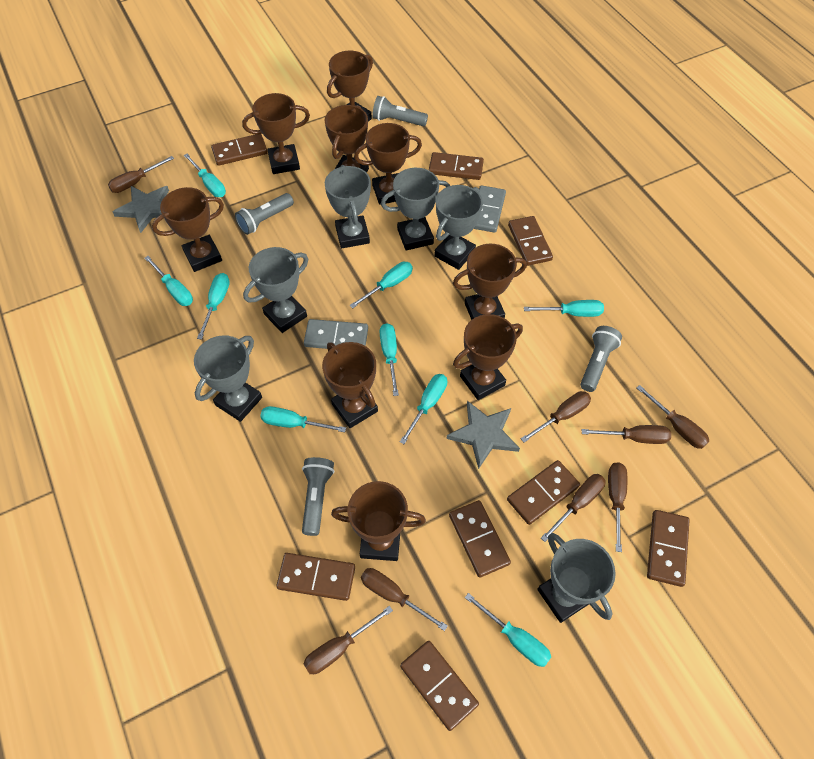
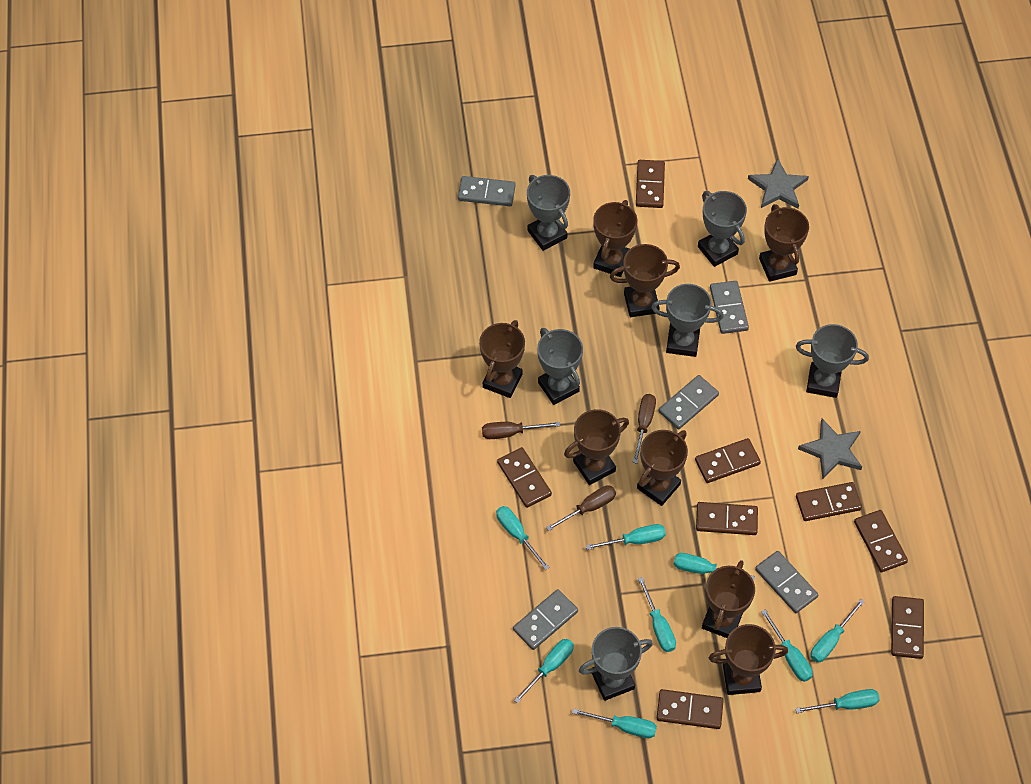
brown screwdriver: 8 -> 3
brown trophy: 9 -> 8
grey domino: 2 -> 5
grey flashlight: 4 -> 0

